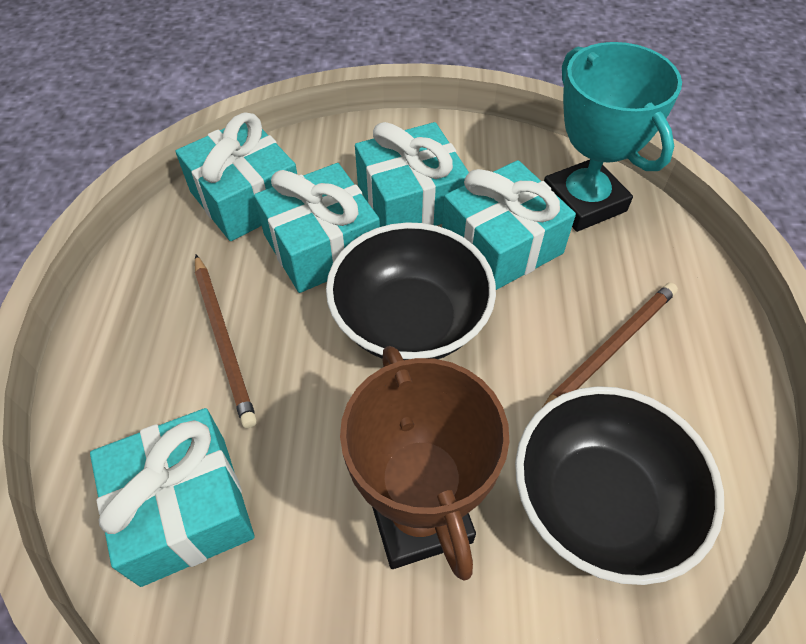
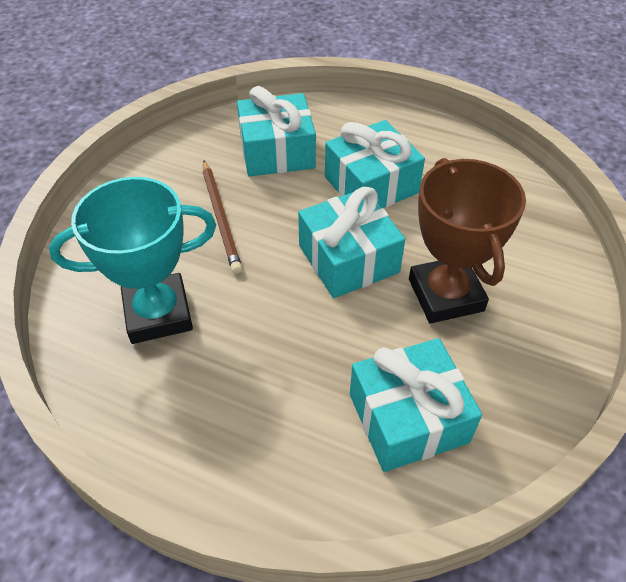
black bowl: 2 -> 0
brown pencil: 2 -> 1
turquoise gift: 5 -> 4

